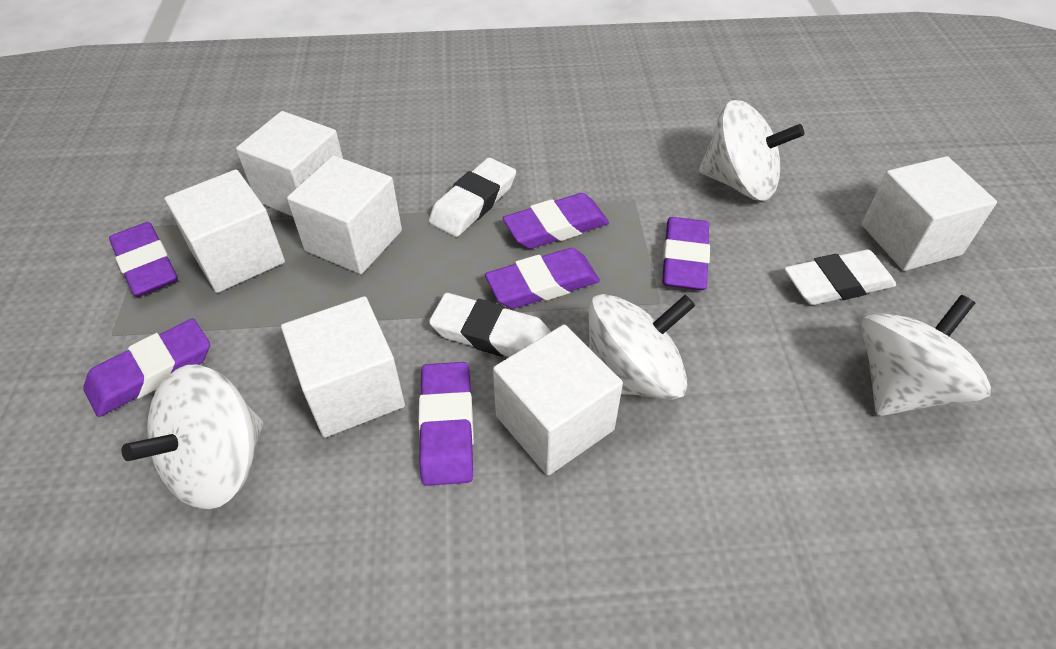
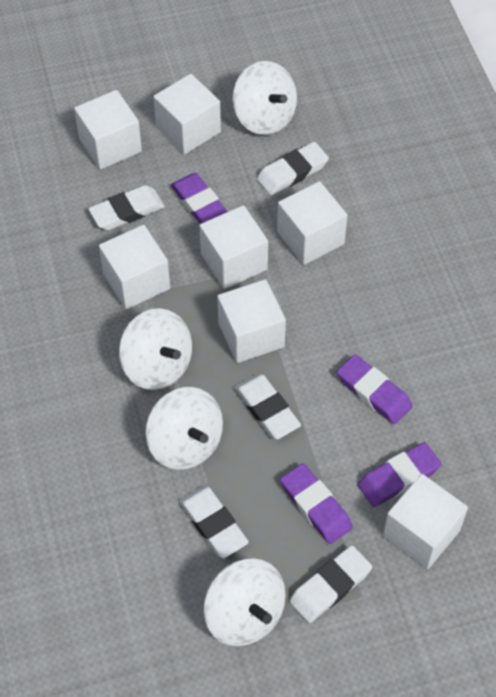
purple eraser: 6 -> 4
white cube: 6 -> 7
white eraser: 3 -> 5

